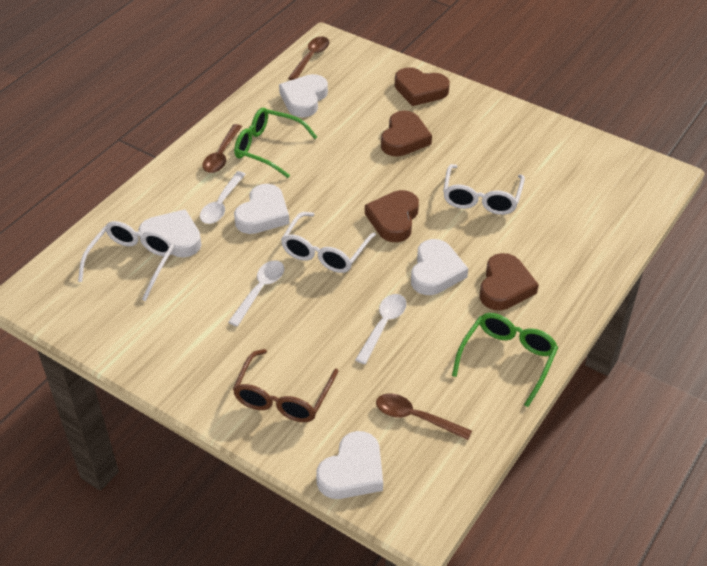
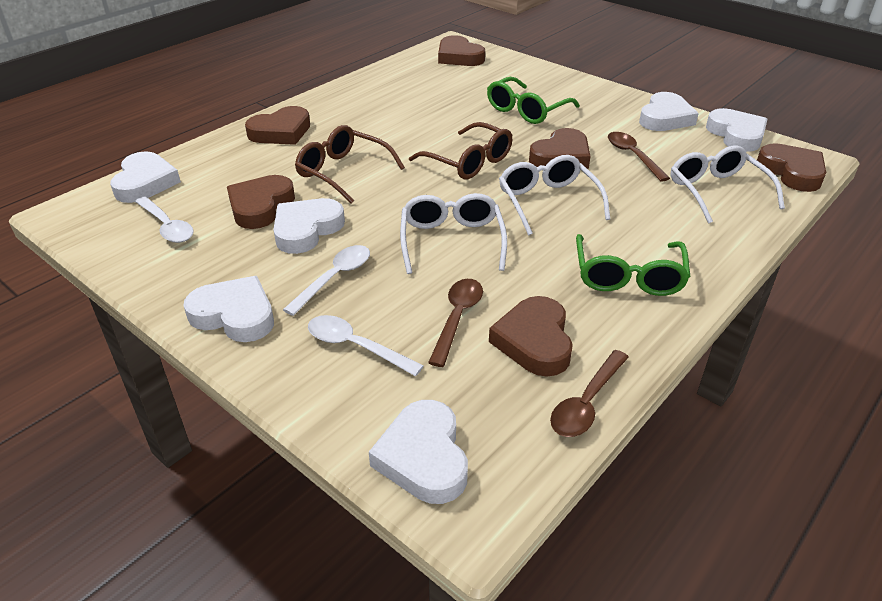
brown glasses: 1 -> 2
brown heart: 4 -> 6
white heart: 5 -> 6

